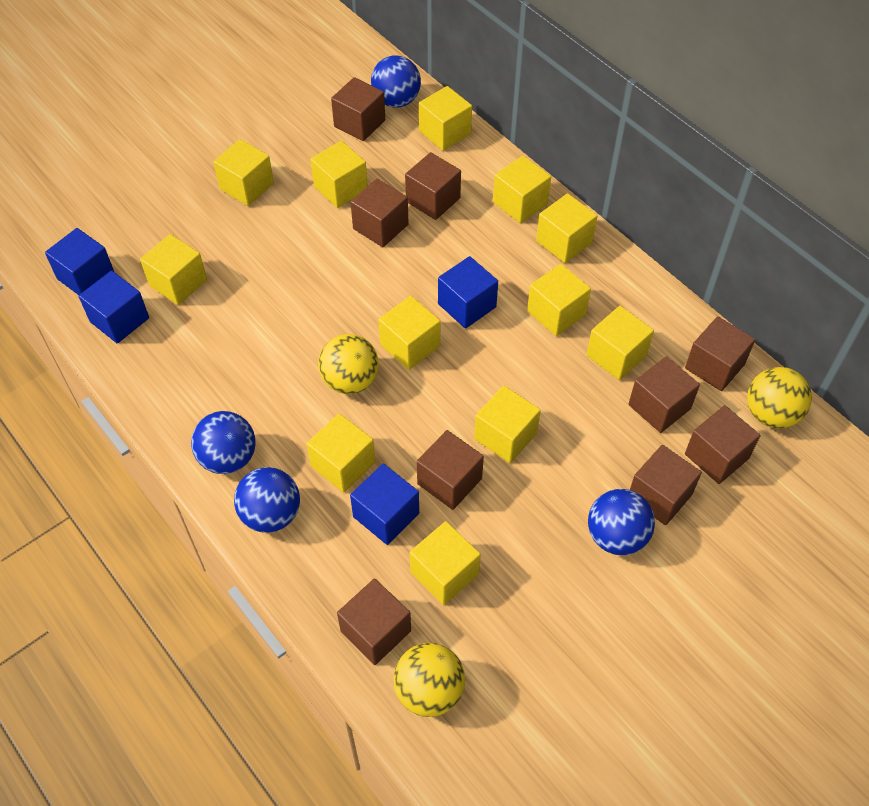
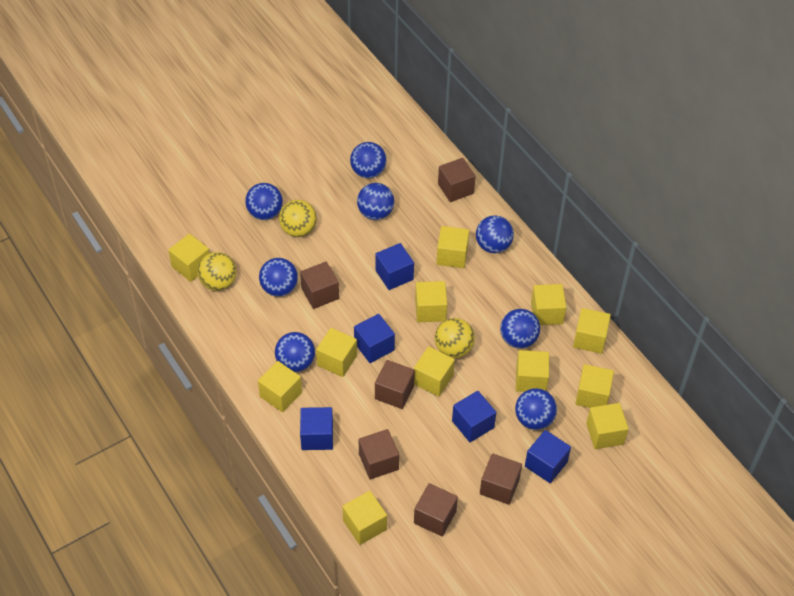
blue ball: 4 -> 8
blue cube: 4 -> 5
brown cube: 9 -> 6

